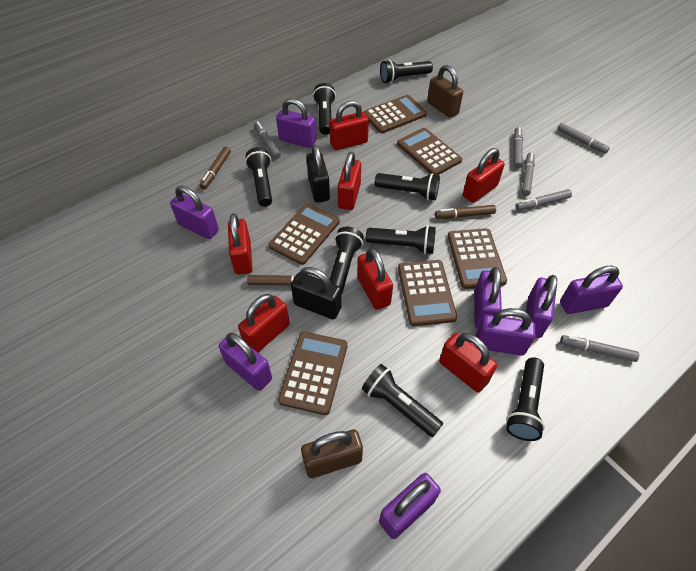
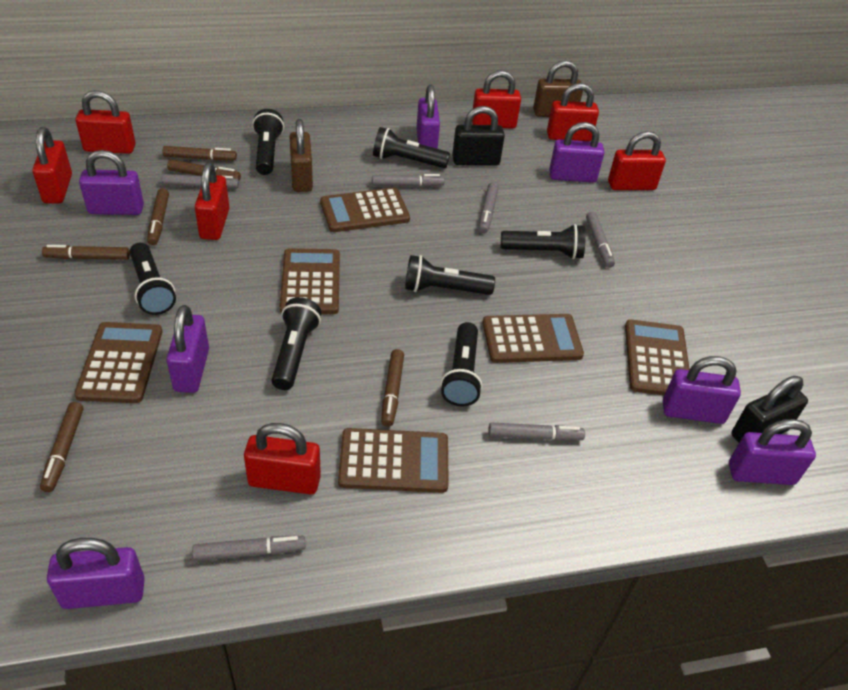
black flashlight: 8 -> 7
brown marker: 3 -> 6
purple padlock: 8 -> 7

